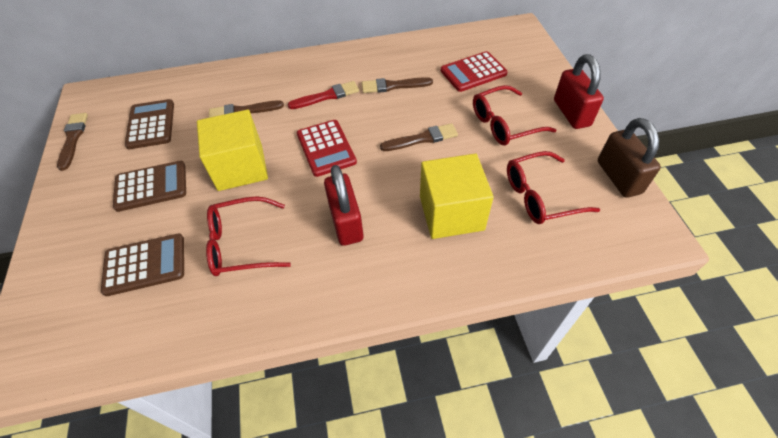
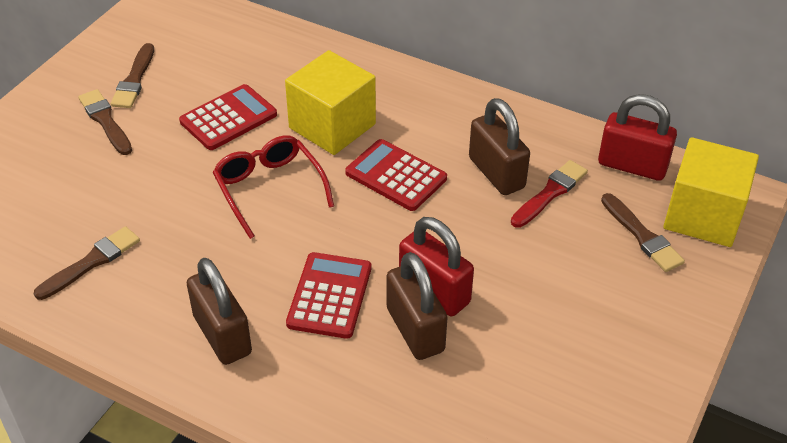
brown calculator: 3 -> 0
brown padlock: 1 -> 3
red calculator: 2 -> 3
red glasses: 3 -> 1

